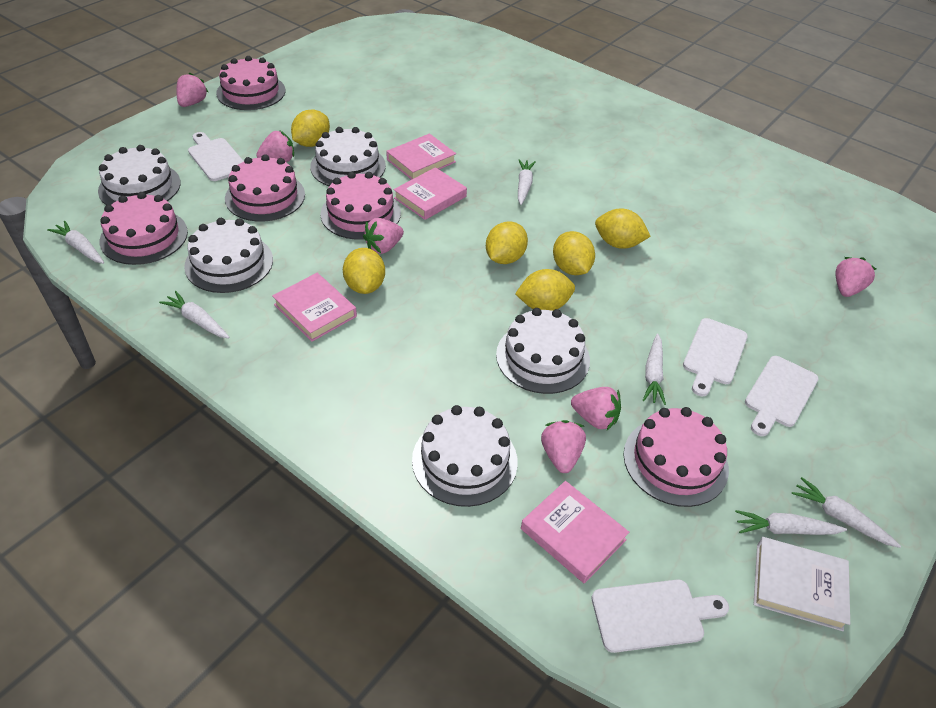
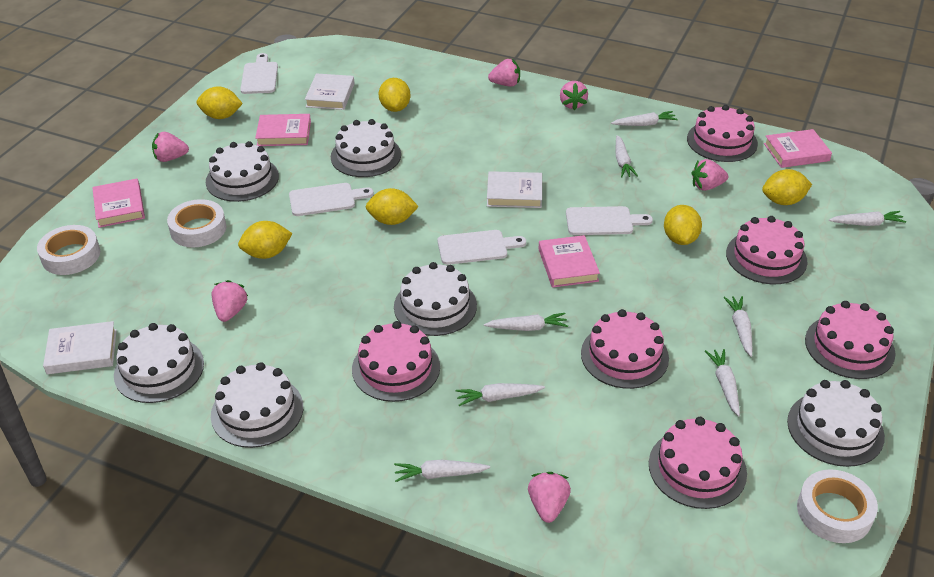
pink cake: 5 -> 6
white book: 1 -> 3
white cake: 5 -> 6
white carrot: 6 -> 8
white tape: 0 -> 3

